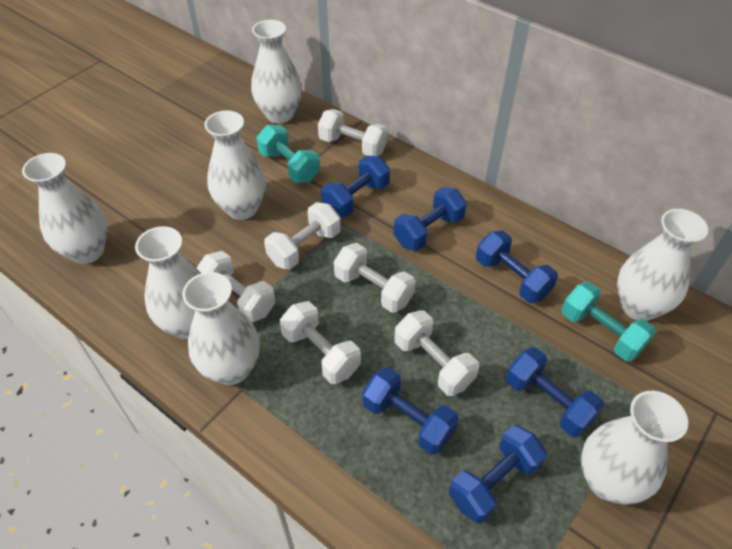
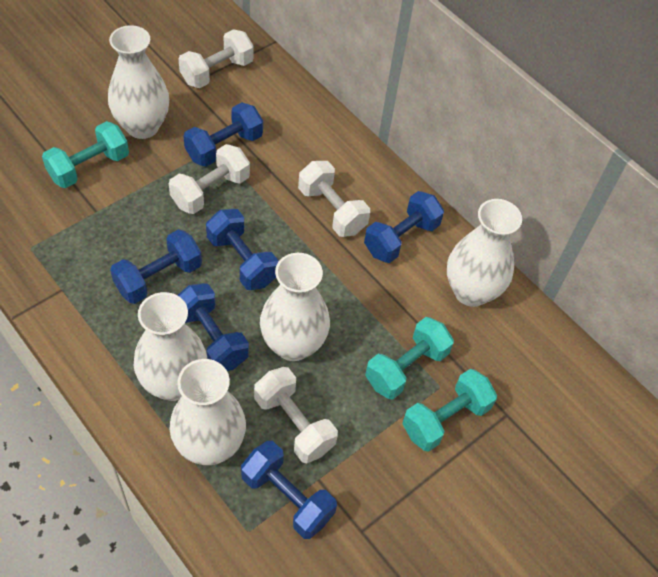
turquoise dumbbell: 2 -> 3
white dumbbell: 6 -> 4
white vase: 7 -> 5

